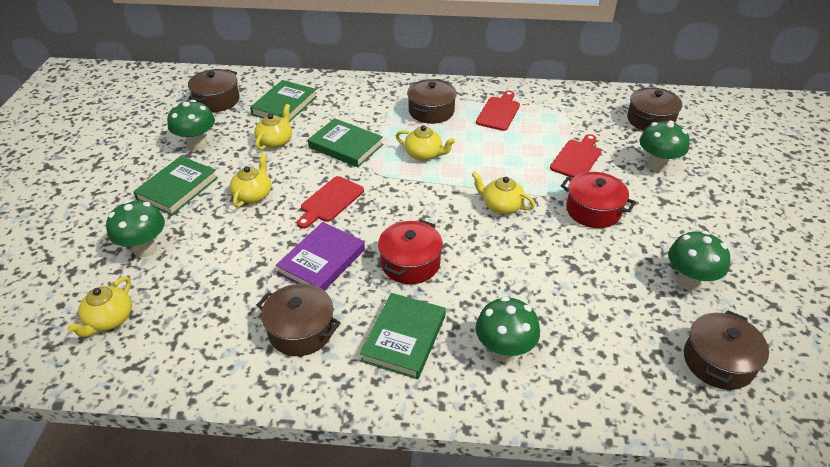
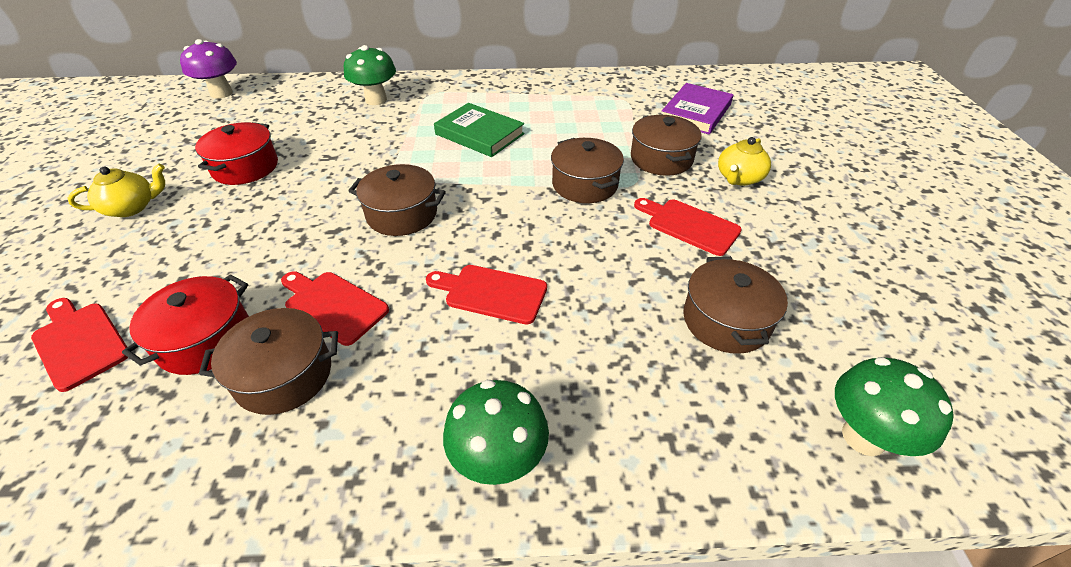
green book: 4 -> 1
green mushroom: 5 -> 3
purple mushroom: 0 -> 1
red cutting board: 3 -> 4
yellow teapot: 5 -> 2

